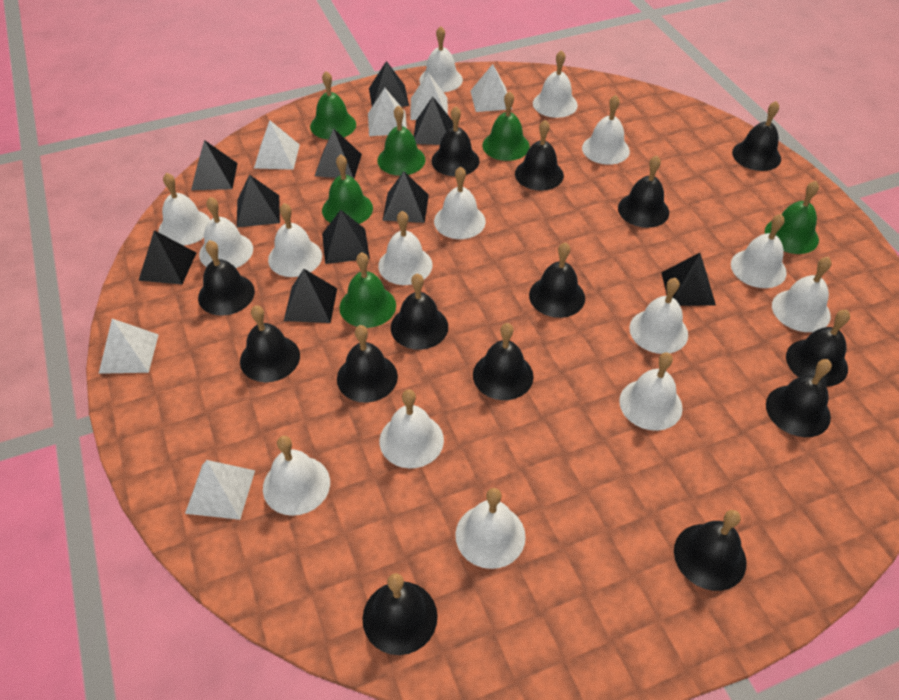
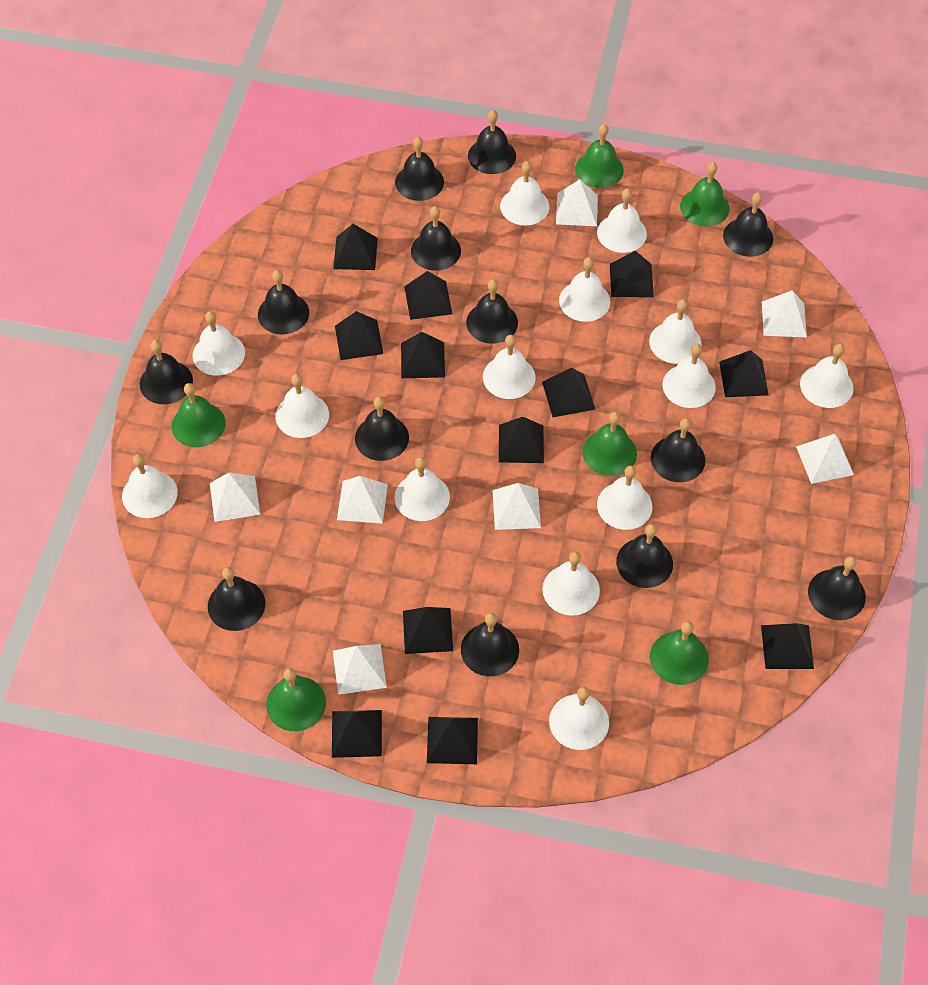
black bell: 14 -> 13
black pyramid: 10 -> 12
white bell: 15 -> 14
white pyramid: 6 -> 7

